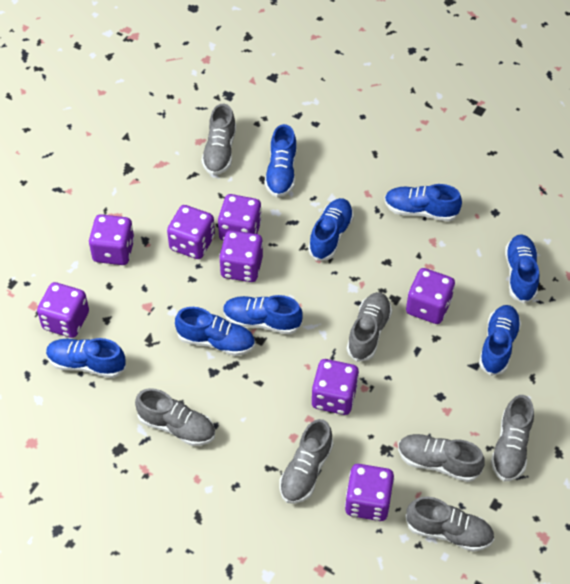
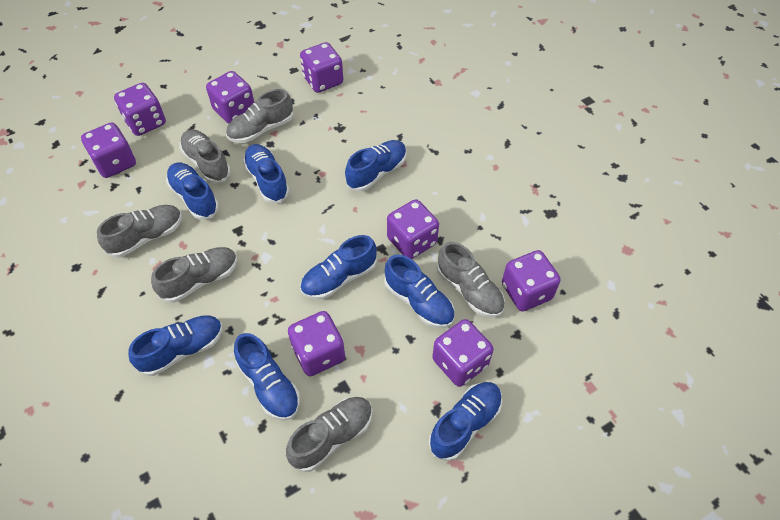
grey shoe: 7 -> 6

